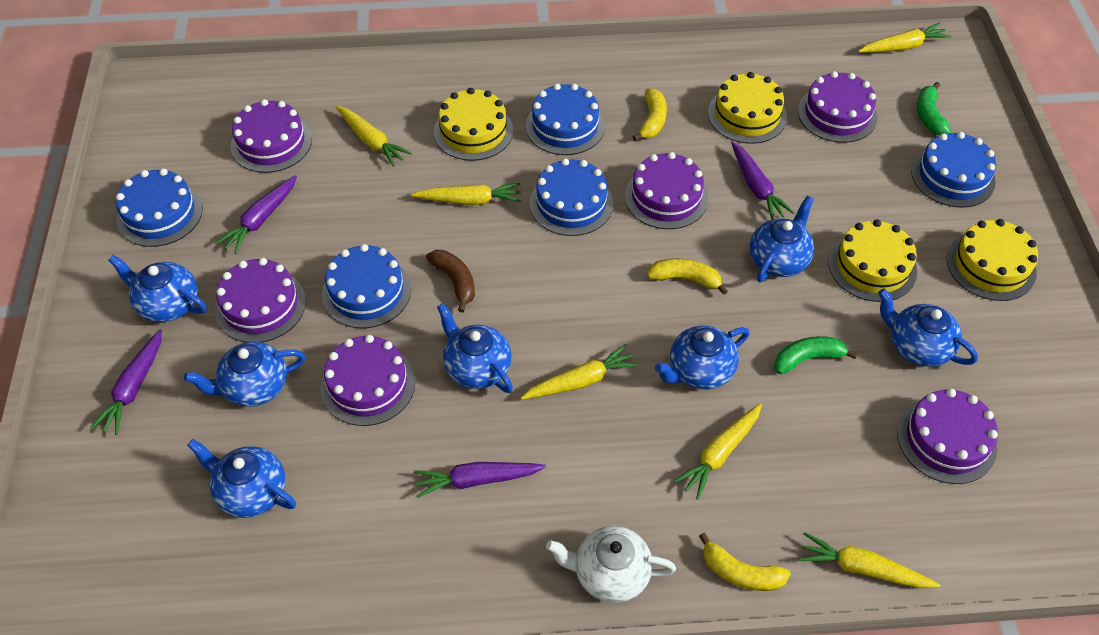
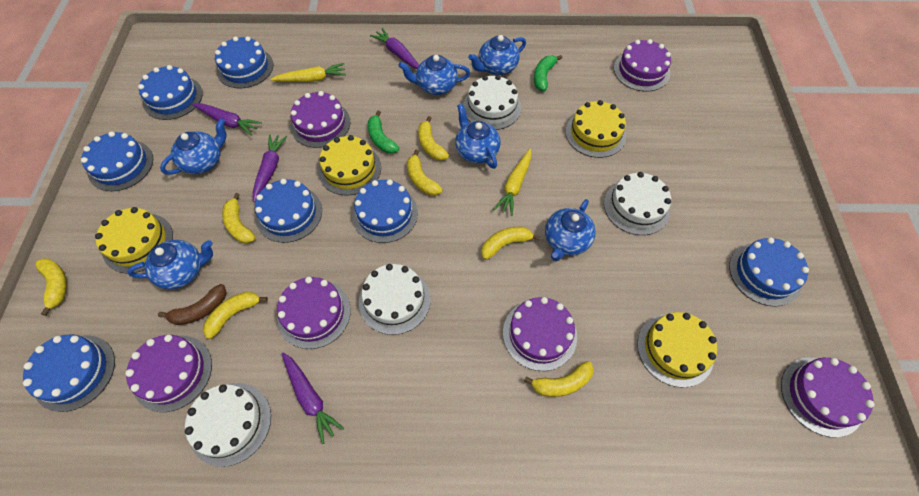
blue cake: 5 -> 7
blue teapot: 7 -> 6
white cake: 0 -> 4
white teapot: 1 -> 0
yellow banana: 3 -> 7
yellow carrot: 6 -> 2

